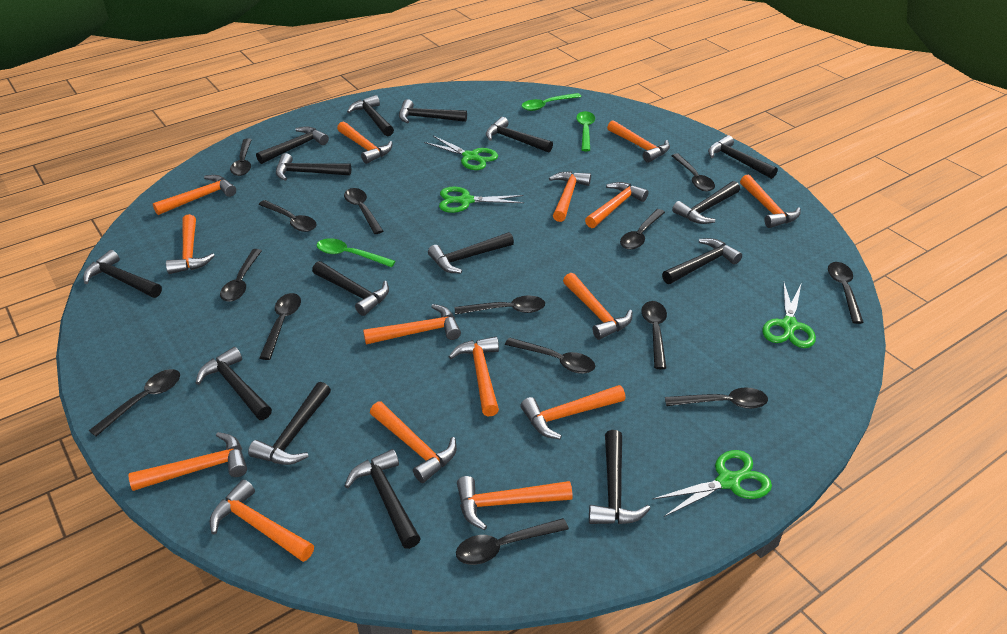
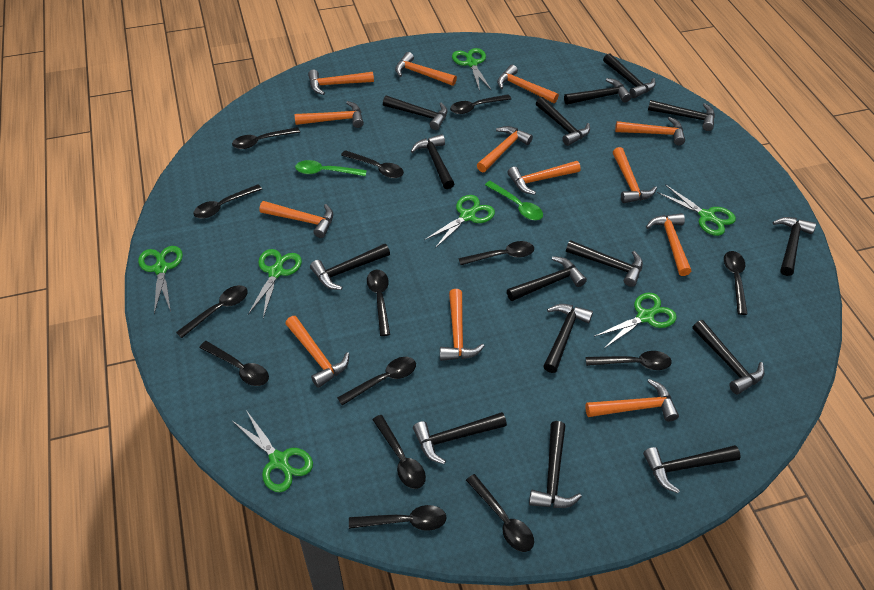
green scissors: 4 -> 7
green spoon: 3 -> 2
orange hammer: 15 -> 13

